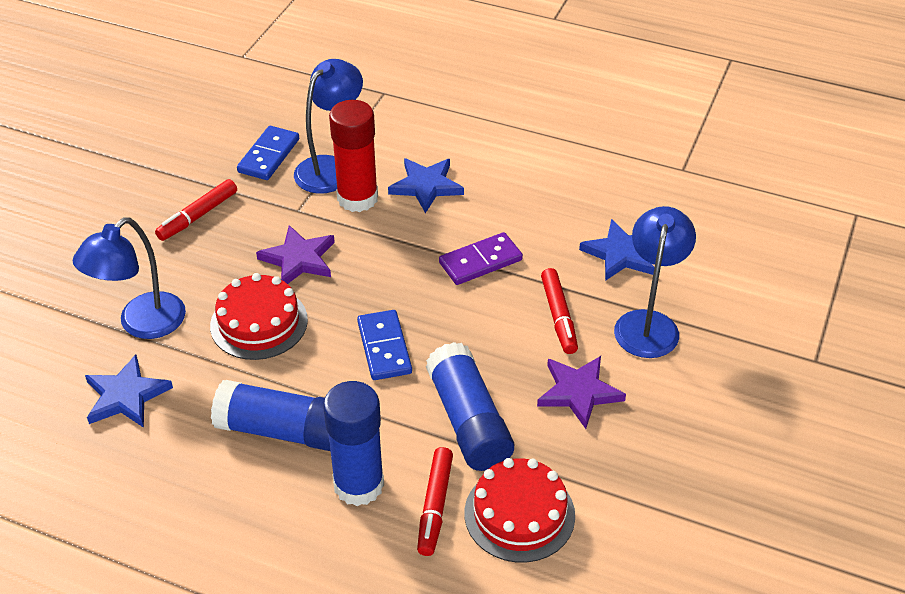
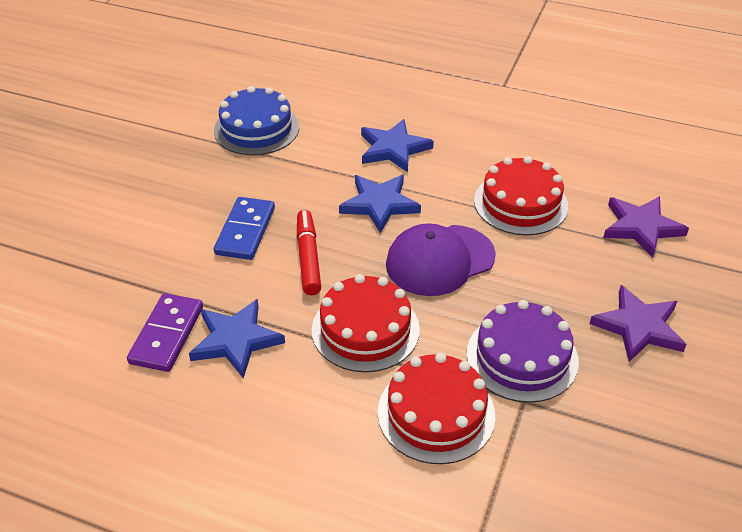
blue cake: 0 -> 1
blue domino: 2 -> 1
blue glue stick: 3 -> 0
blue lamp: 3 -> 0
purple cake: 0 -> 1
purple cap: 0 -> 1
red cake: 2 -> 3
red glue stick: 1 -> 0
red marker: 3 -> 1

